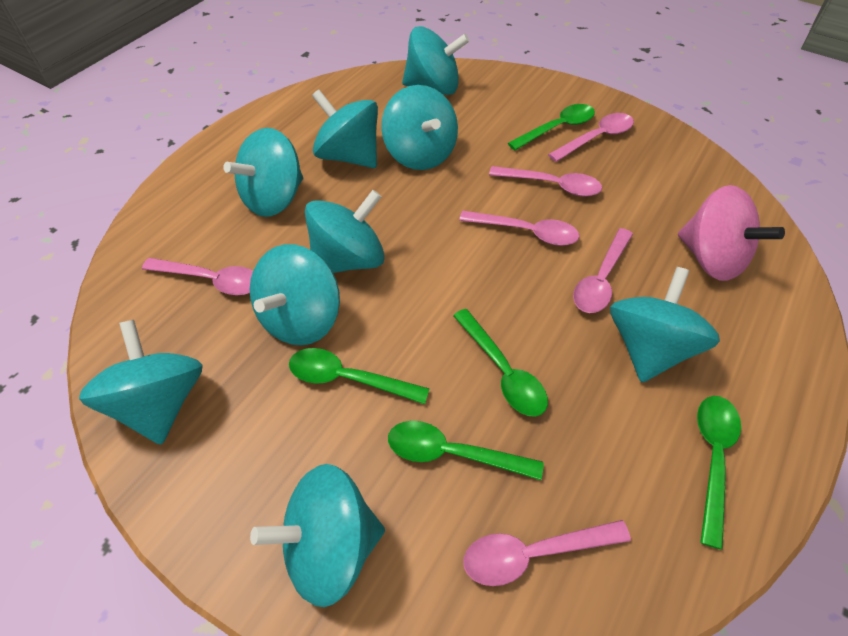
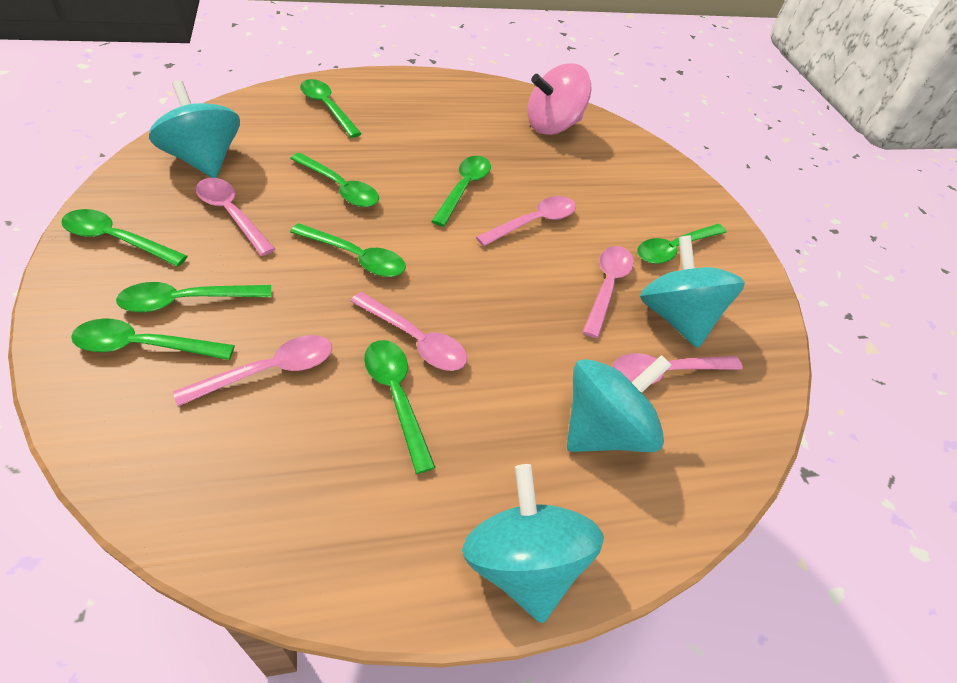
green spoon: 5 -> 9
turquoise spinning top: 9 -> 4

